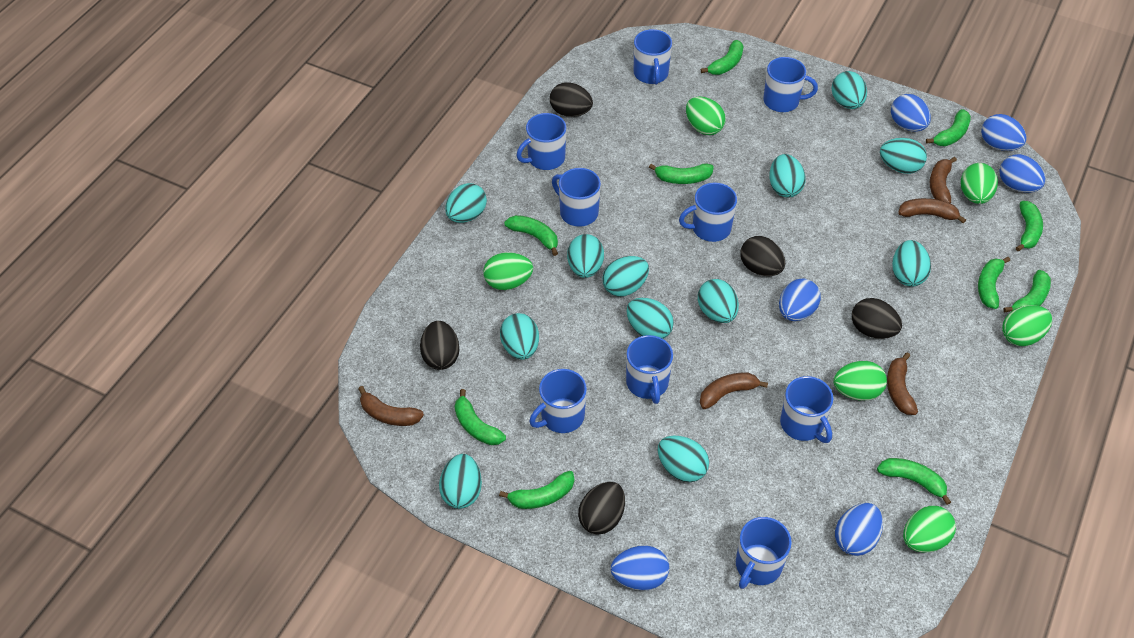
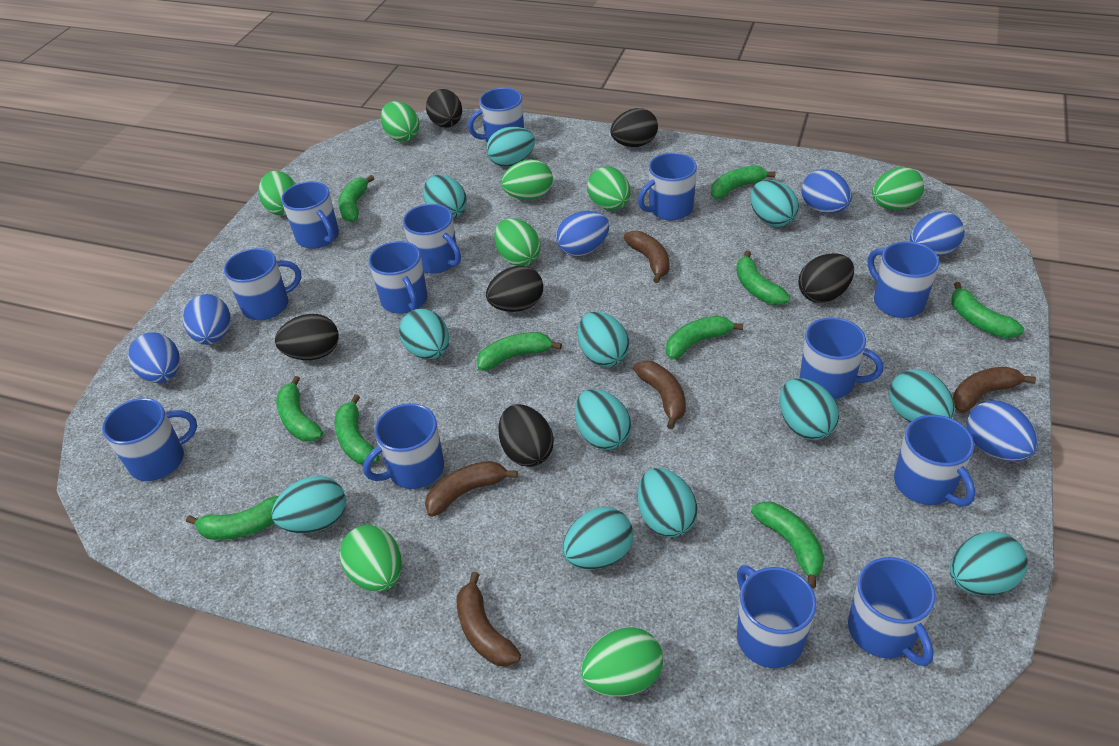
black egg: 5 -> 6
blue mug: 9 -> 13
green egg: 6 -> 8

